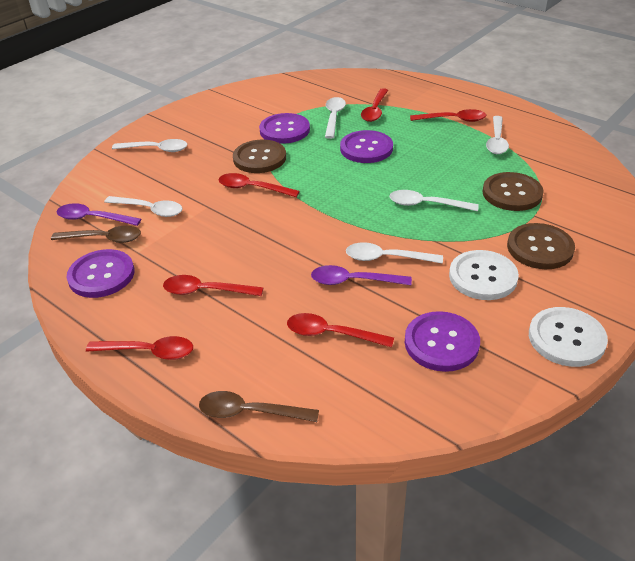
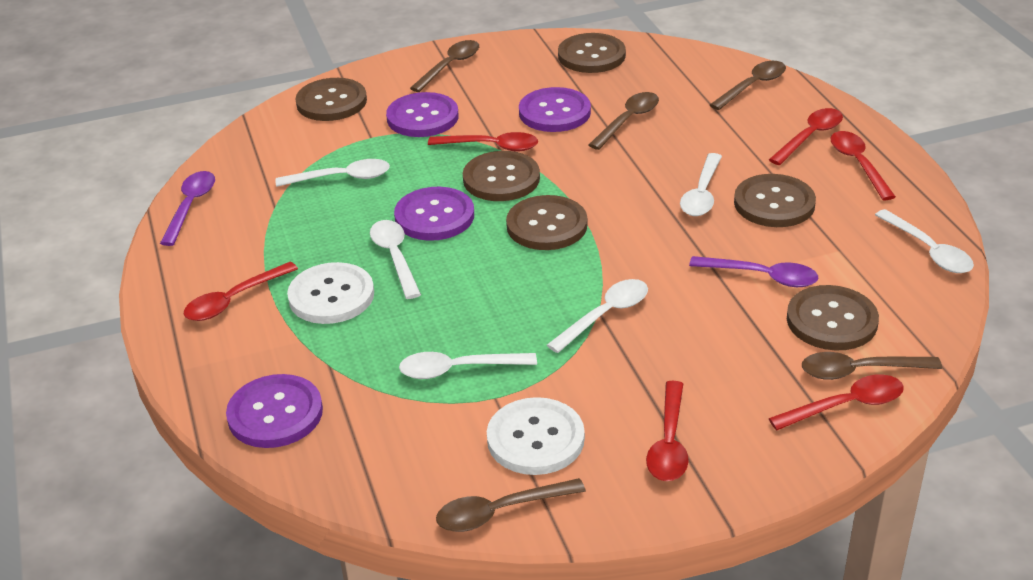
brown button: 3 -> 6
brown spoon: 2 -> 5

